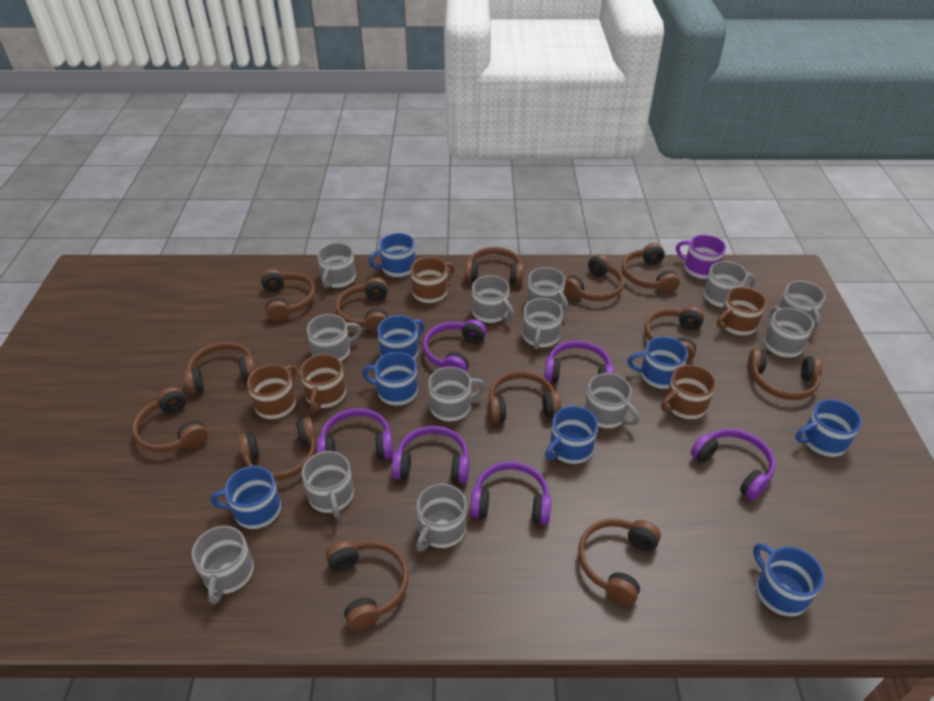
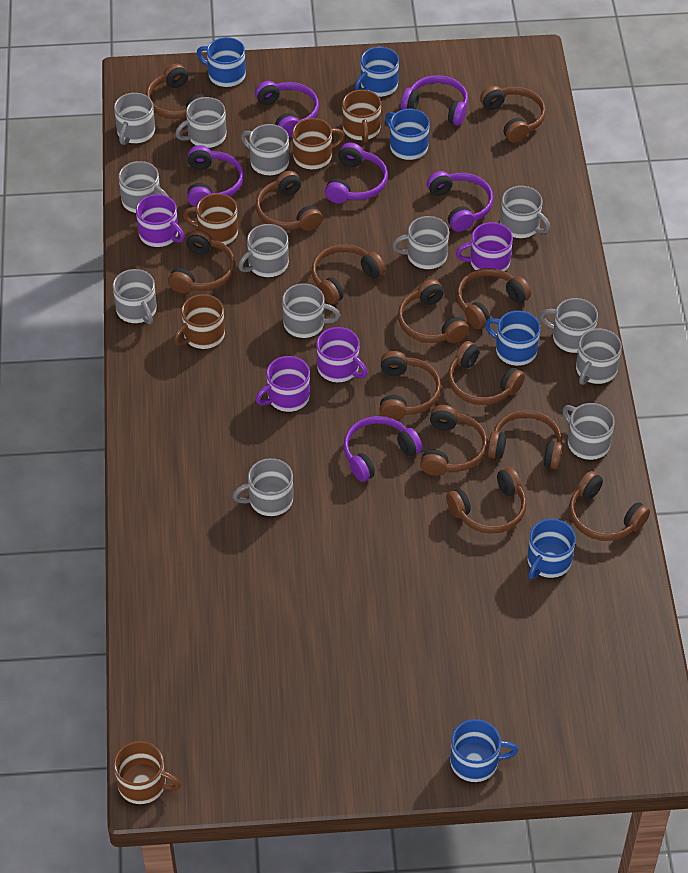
blue mug: 8 -> 6
purple mug: 1 -> 4

